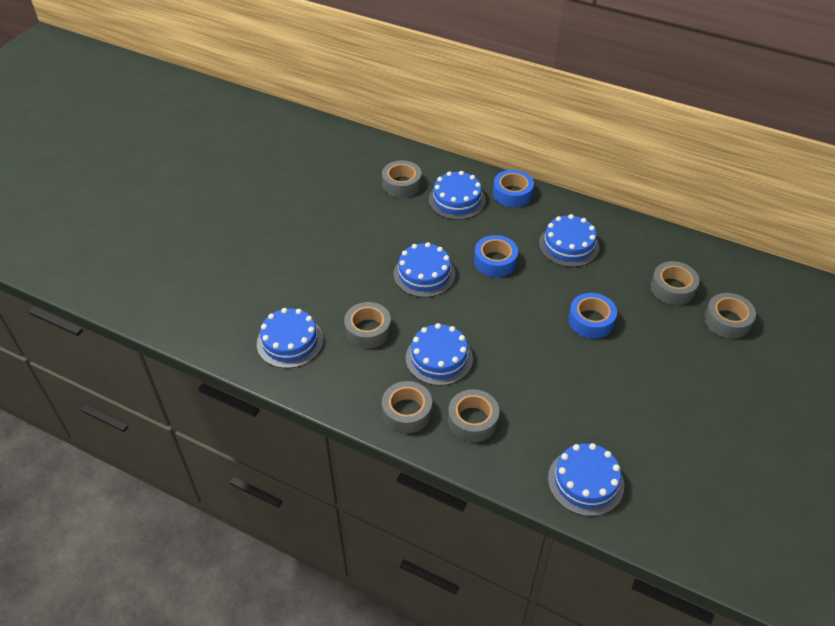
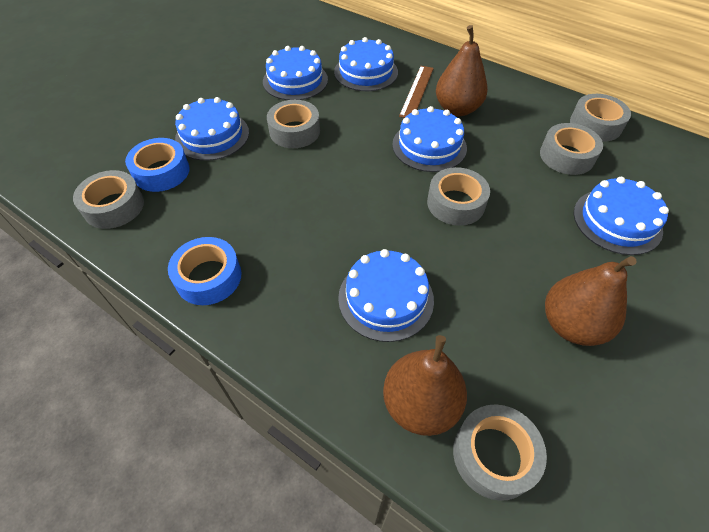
blue tape: 3 -> 2
brown pear: 0 -> 3
brown ruler: 0 -> 1

